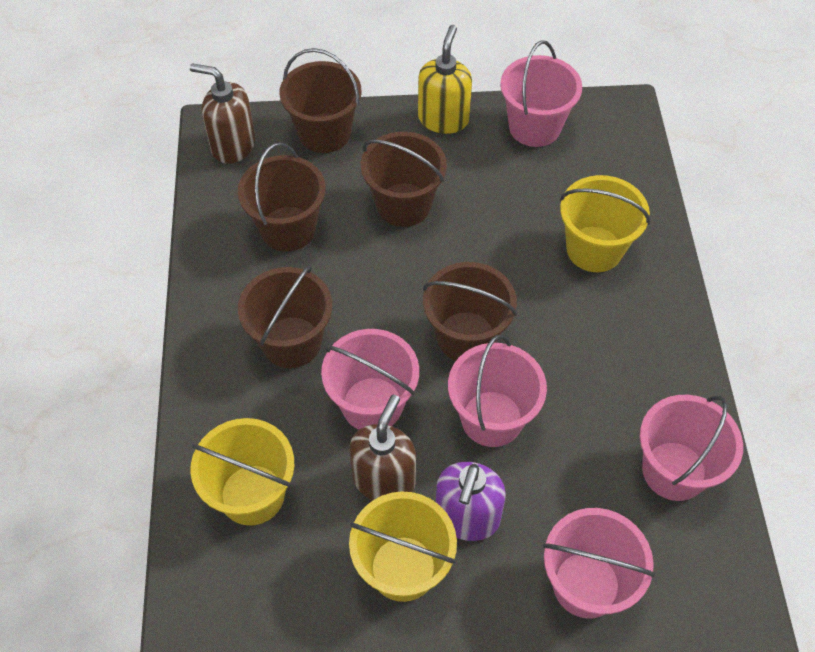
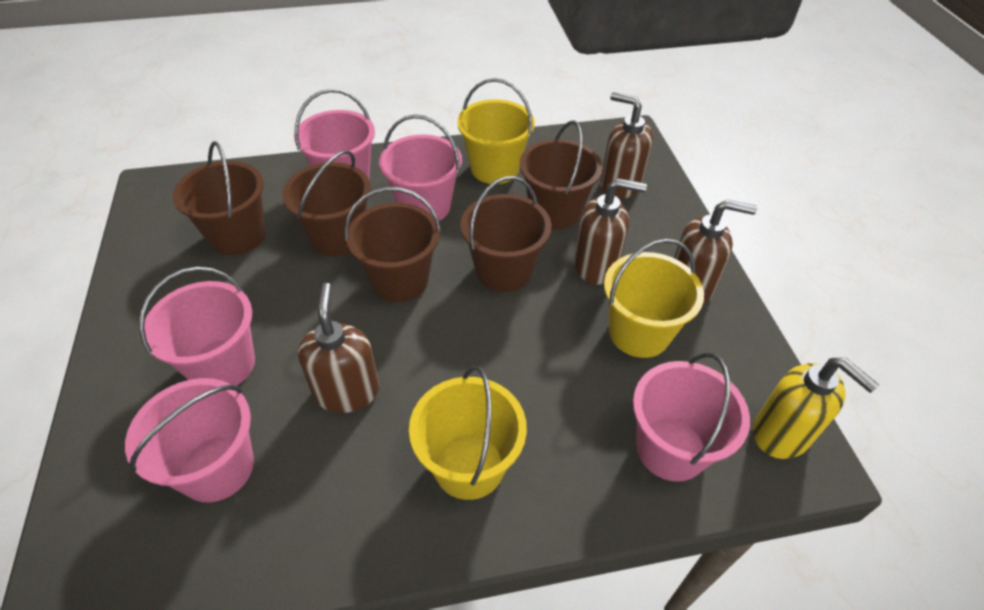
brown soap dispenser: 2 -> 4
purple soap dispenser: 1 -> 0

